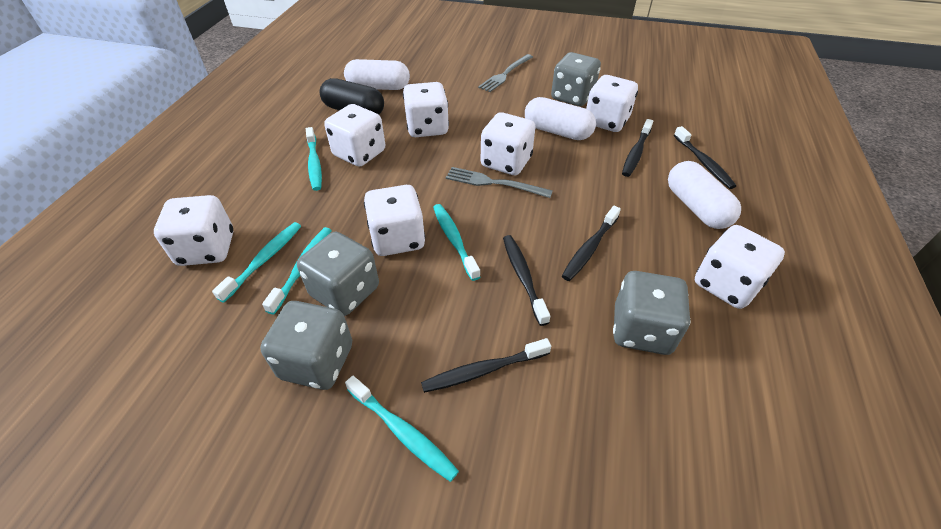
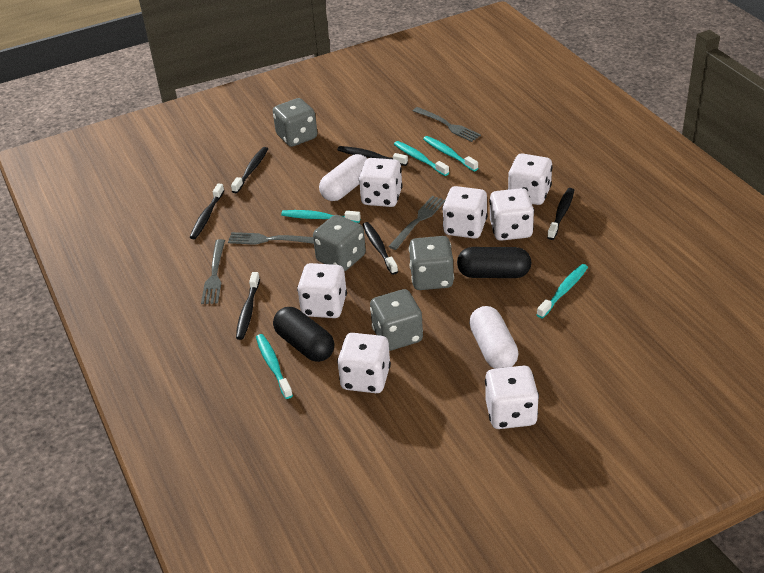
black capsule: 1 -> 2
black toothbrush: 5 -> 6
grey fork: 2 -> 4
white capsule: 3 -> 2

